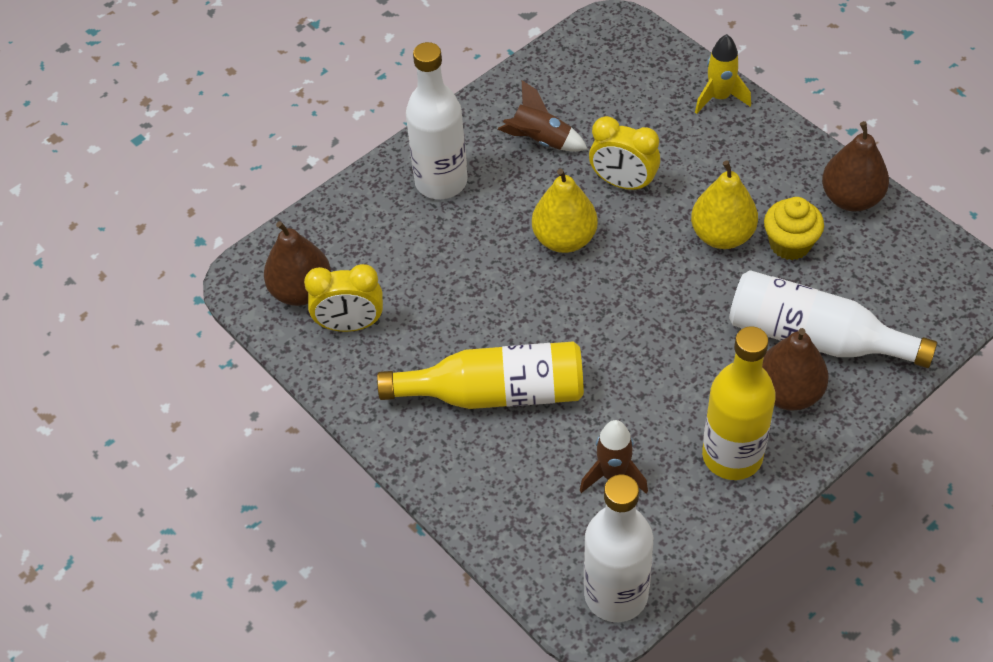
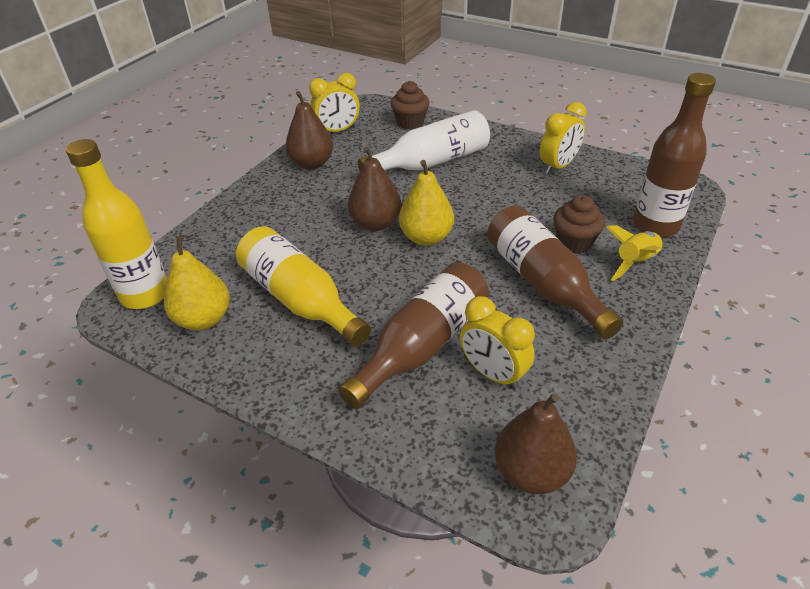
brown bottle: 0 -> 3
brown cupcake: 0 -> 2
brown rocket: 2 -> 0
white bottle: 3 -> 1
yellow clock: 2 -> 3
yellow cupcake: 1 -> 0

